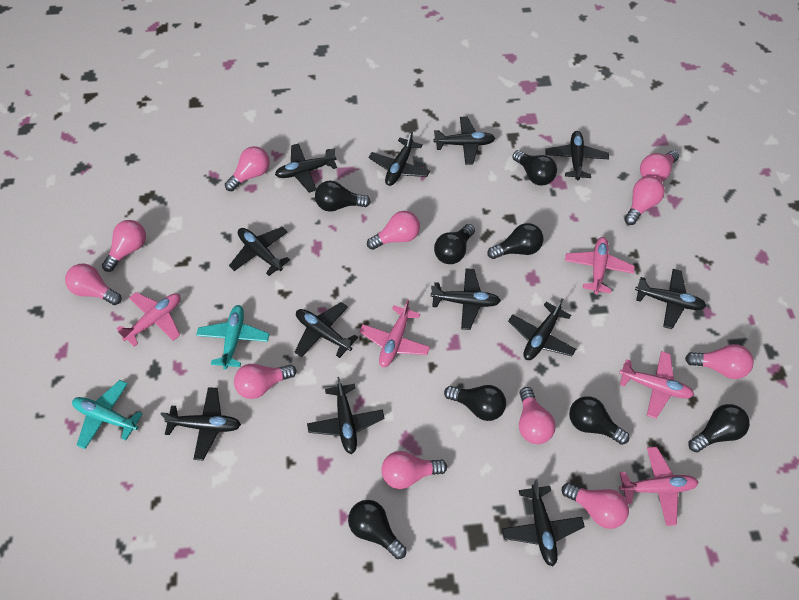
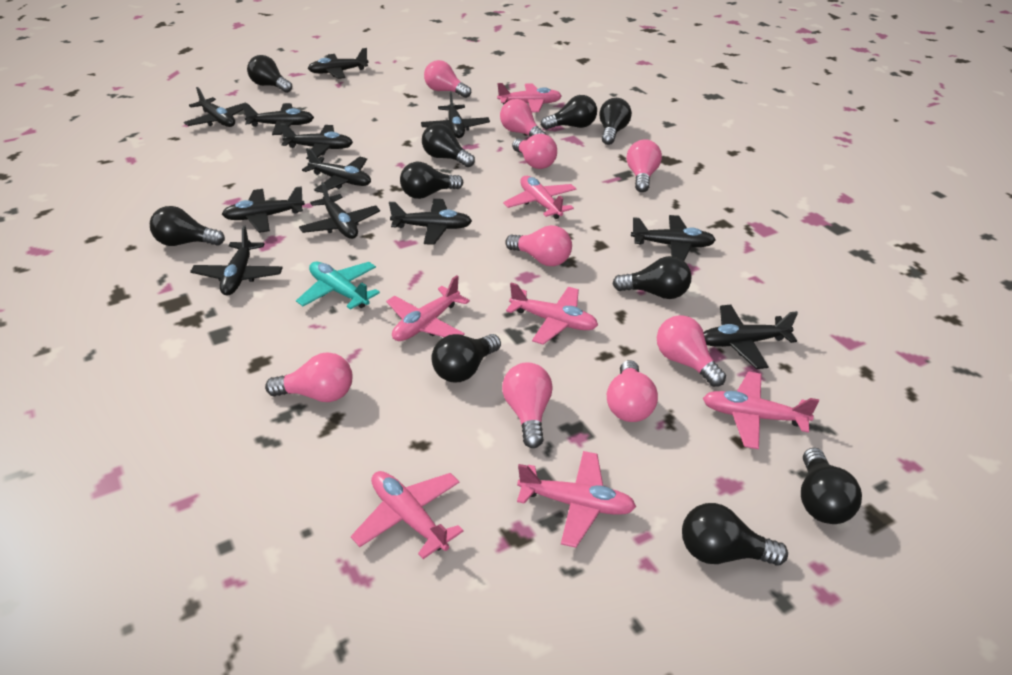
black light bulb: 8 -> 10
pink light bulb: 11 -> 9
pink plane: 5 -> 7
turquoise plane: 2 -> 1

